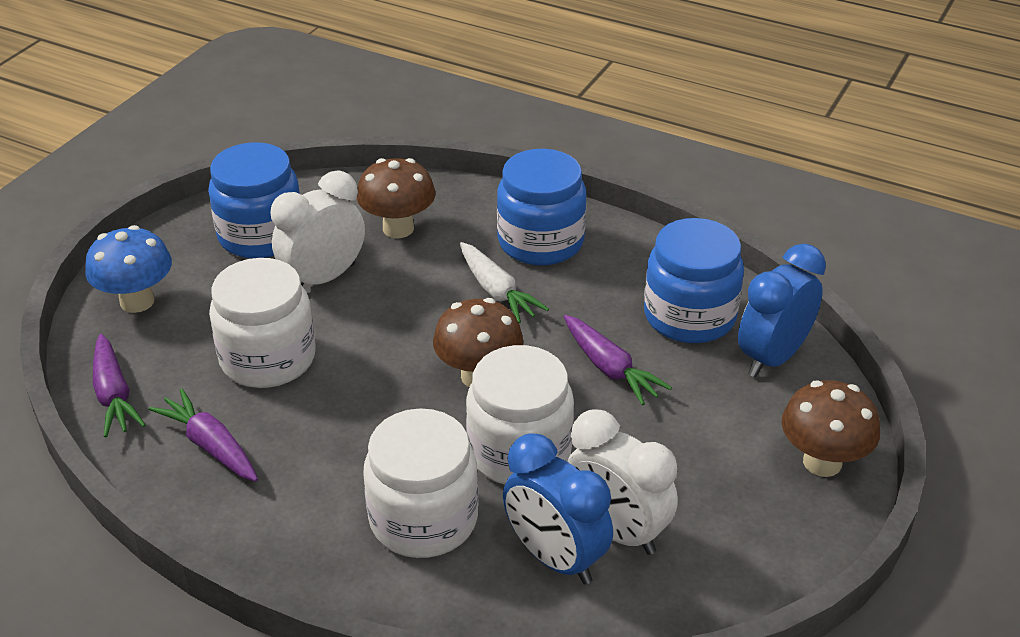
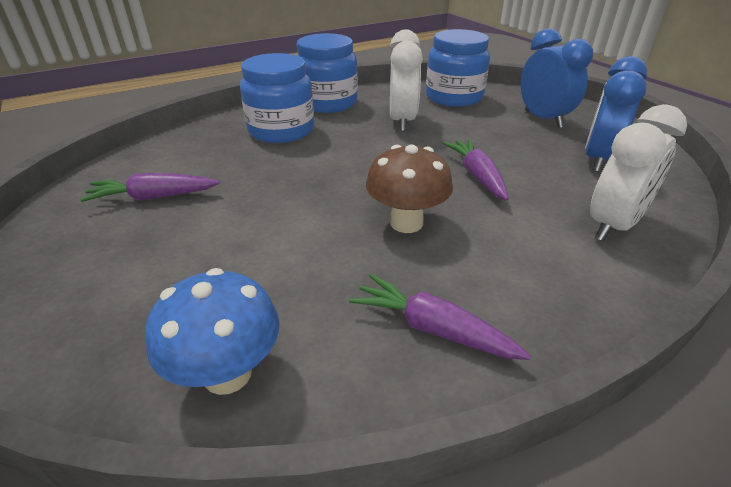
brown mushroom: 3 -> 1
white carrot: 1 -> 0
white jar: 3 -> 0

